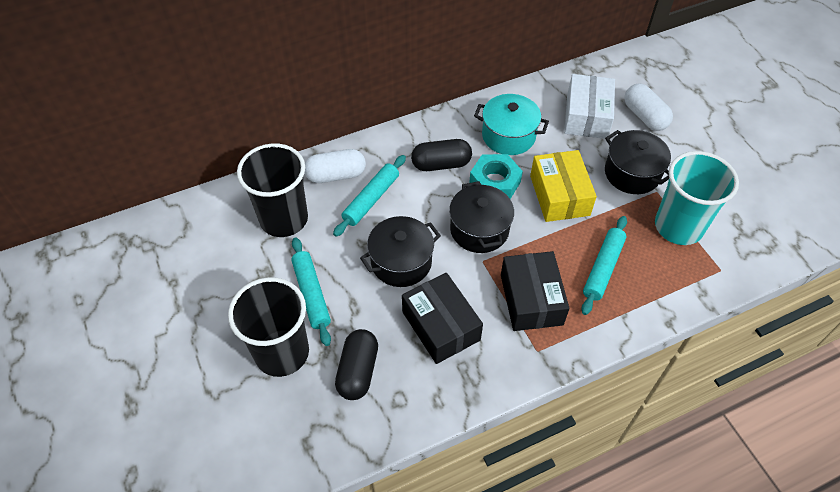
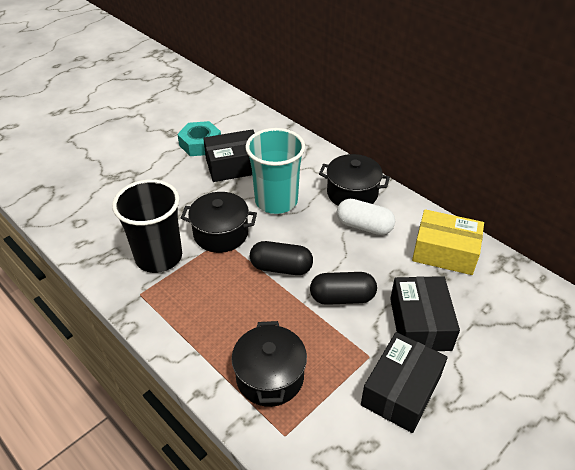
black box: 2 -> 3
black cup: 2 -> 1
turquoise pot: 1 -> 0
turquoise rolling pin: 3 -> 0
white box: 1 -> 0
white capsule: 2 -> 1

